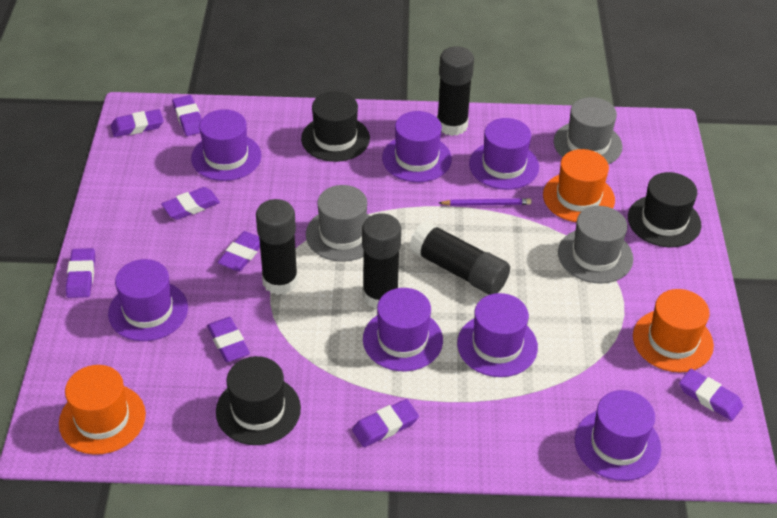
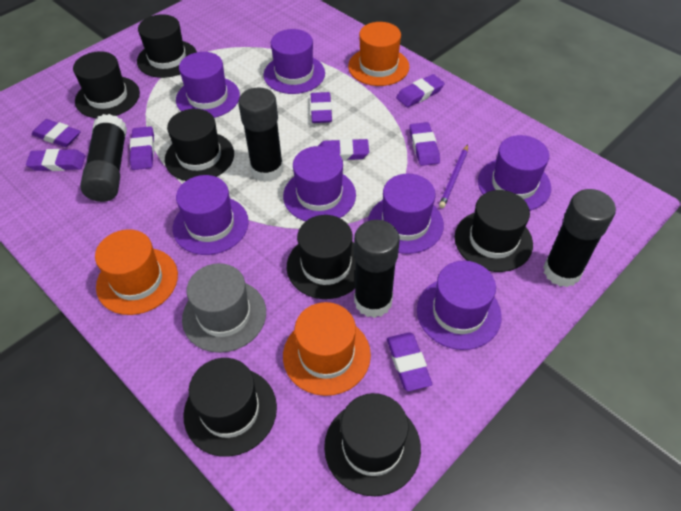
black hat: 3 -> 7
grey hat: 3 -> 1

